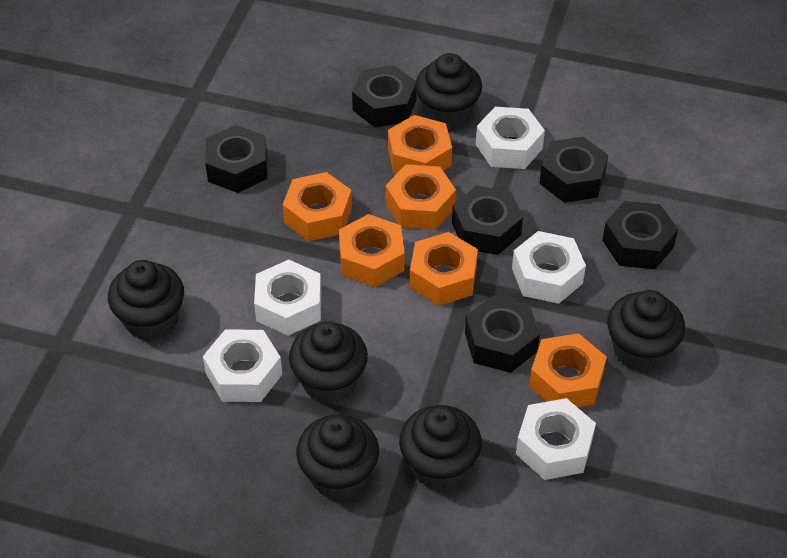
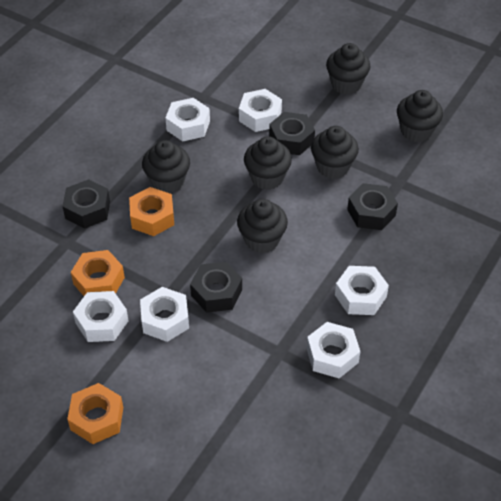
black nut: 6 -> 4
orange nut: 6 -> 3
white nut: 5 -> 6

